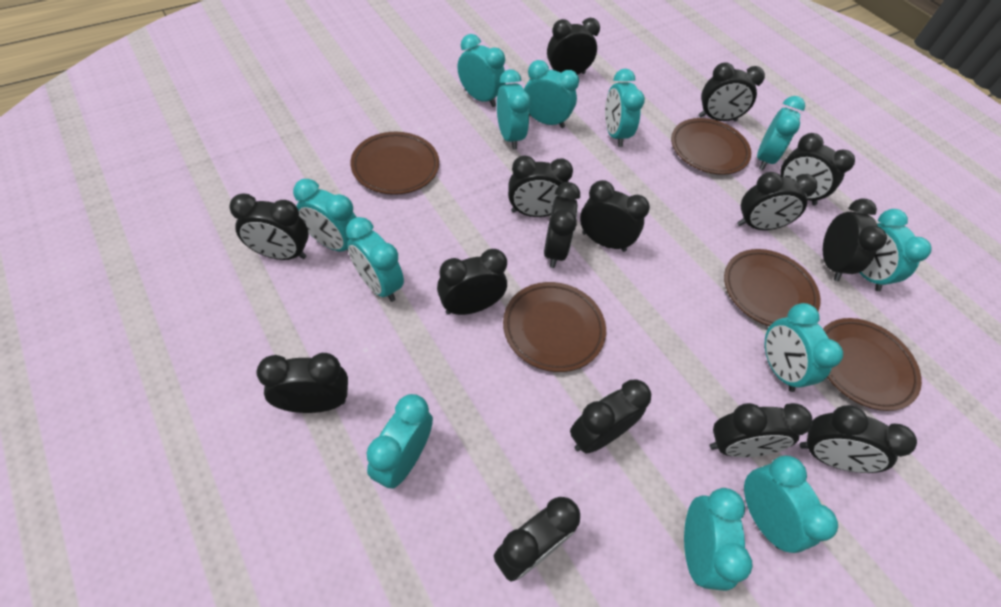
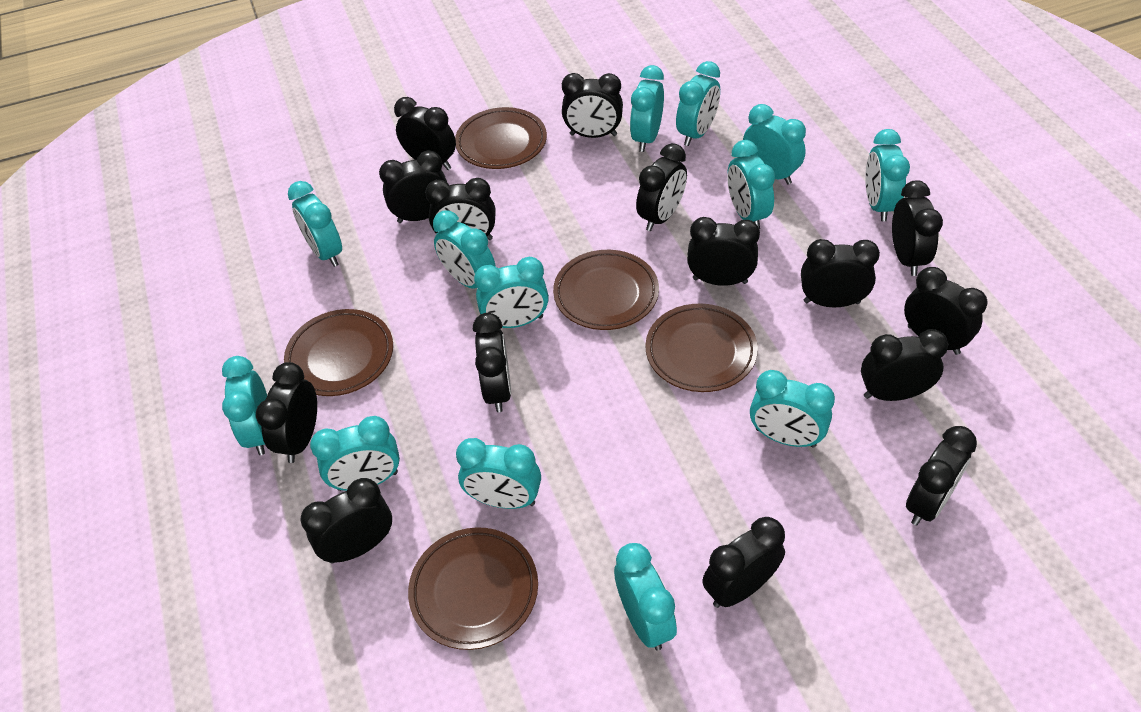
turquoise clock: 12 -> 13

